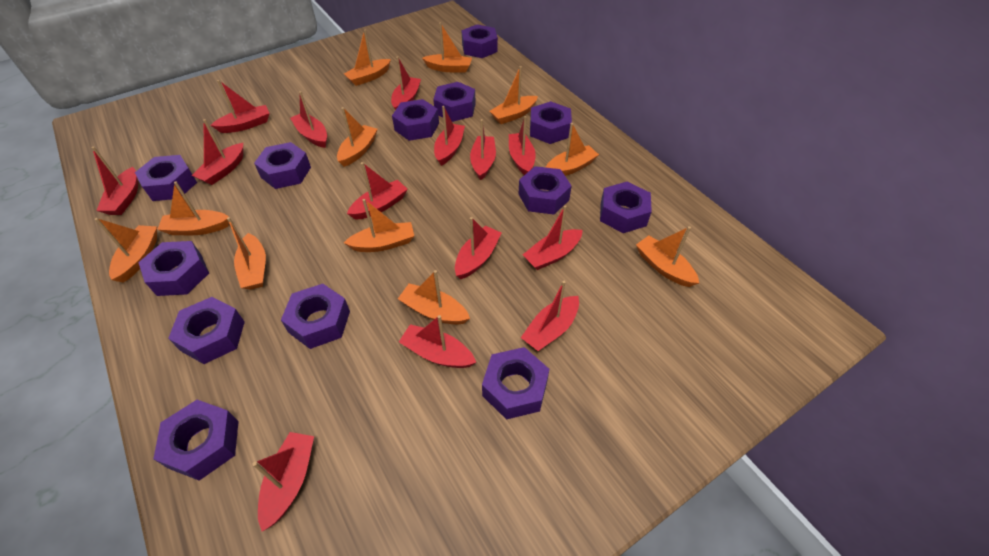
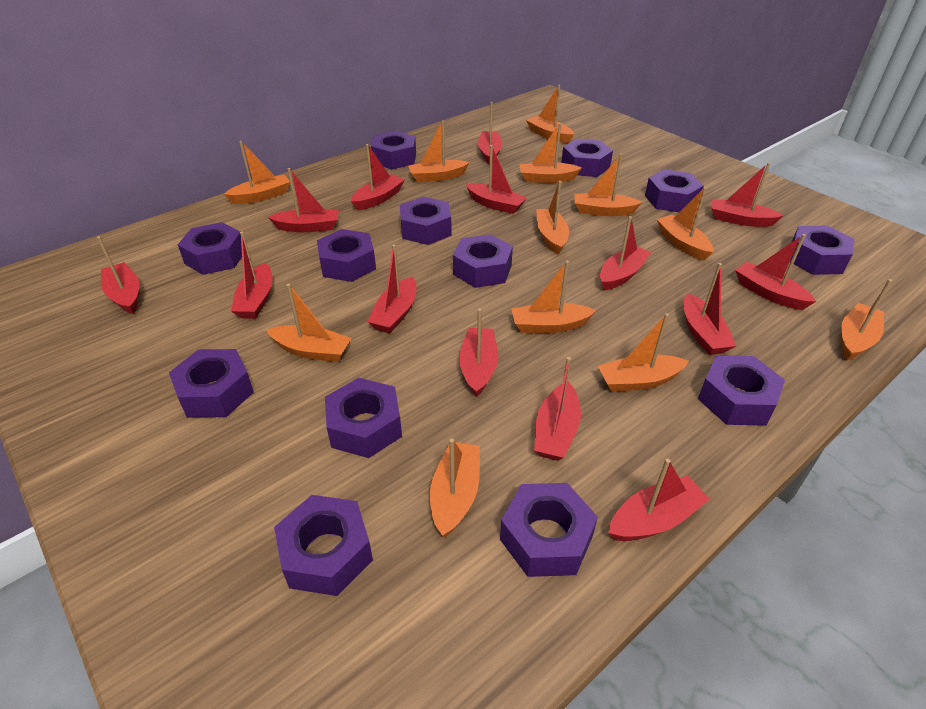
orange boat: 11 -> 12

